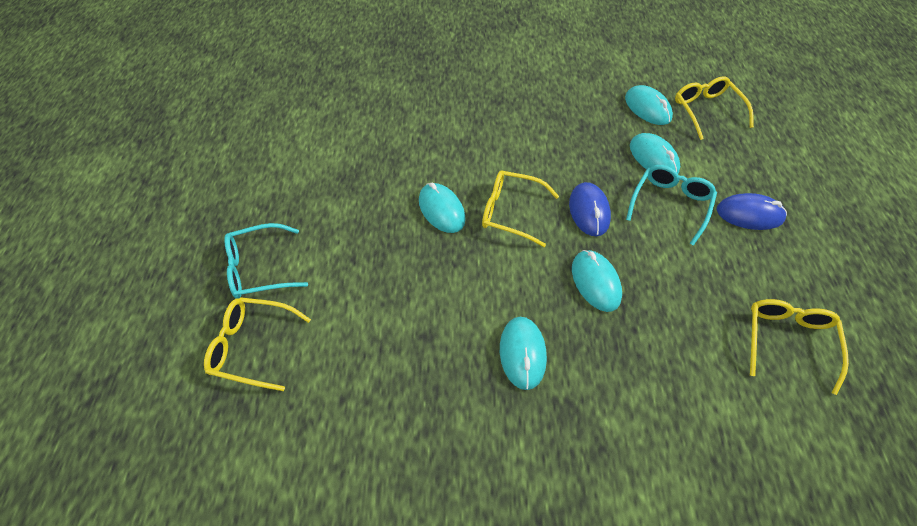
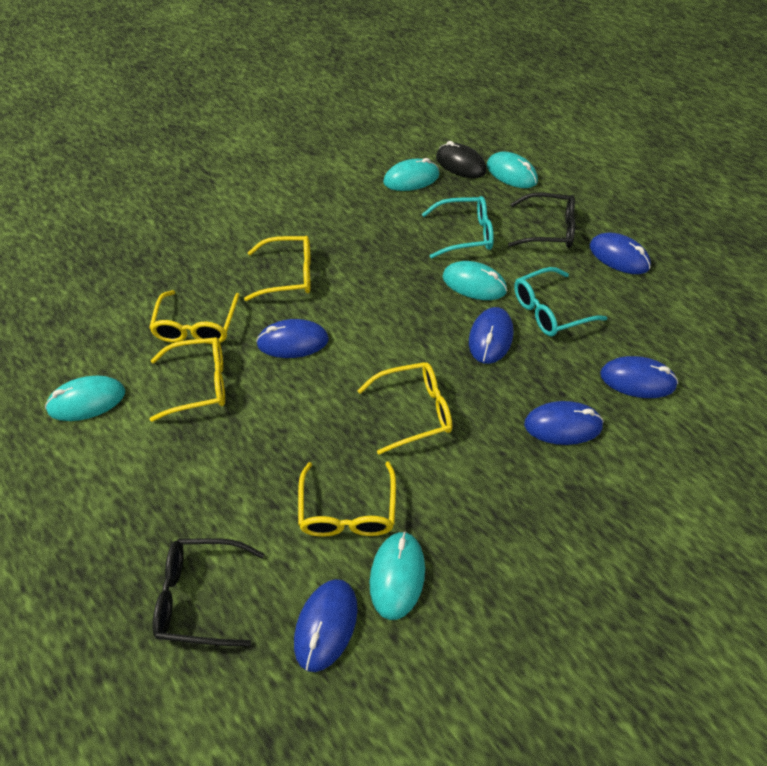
black glasses: 0 -> 2
black mouse: 0 -> 1
blue mouse: 2 -> 6
yellow glasses: 4 -> 5

